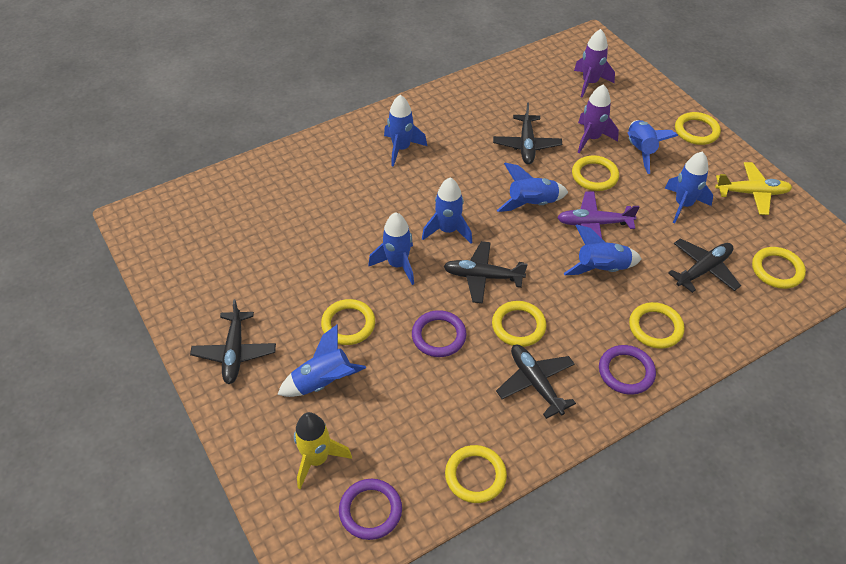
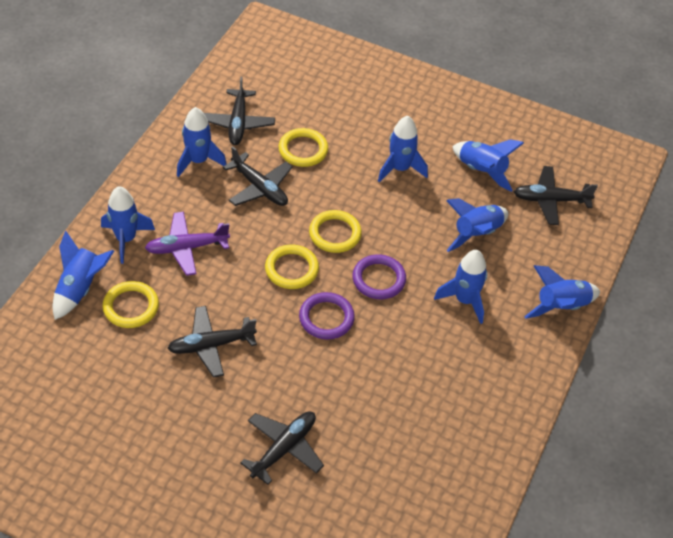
purple ring: 3 -> 2
purple rocket: 2 -> 0
yellow plane: 1 -> 0
yellow ring: 7 -> 4
yellow rocket: 1 -> 0

